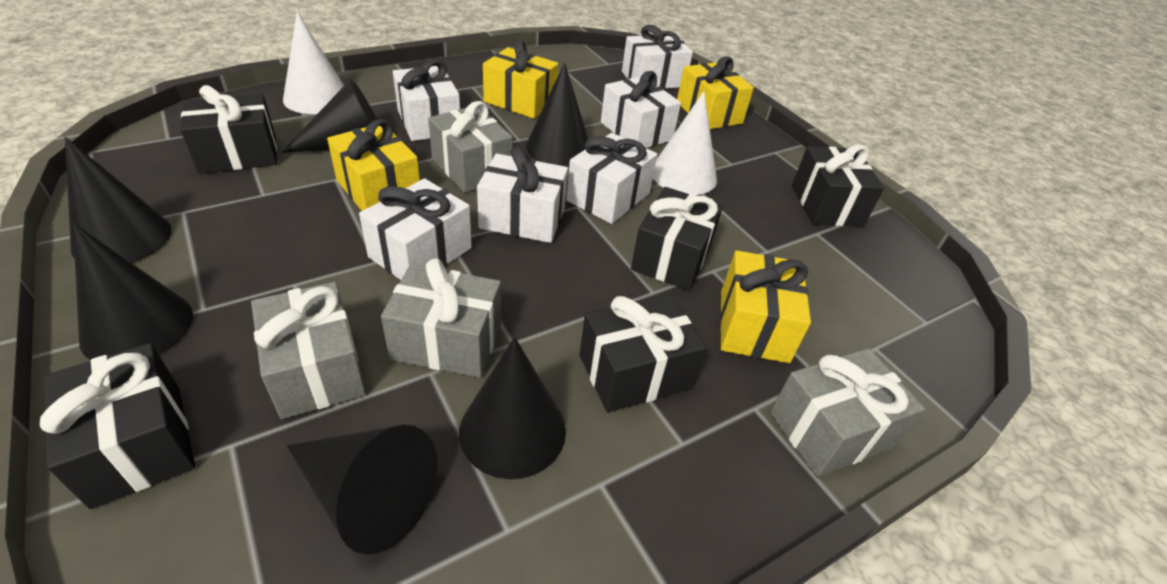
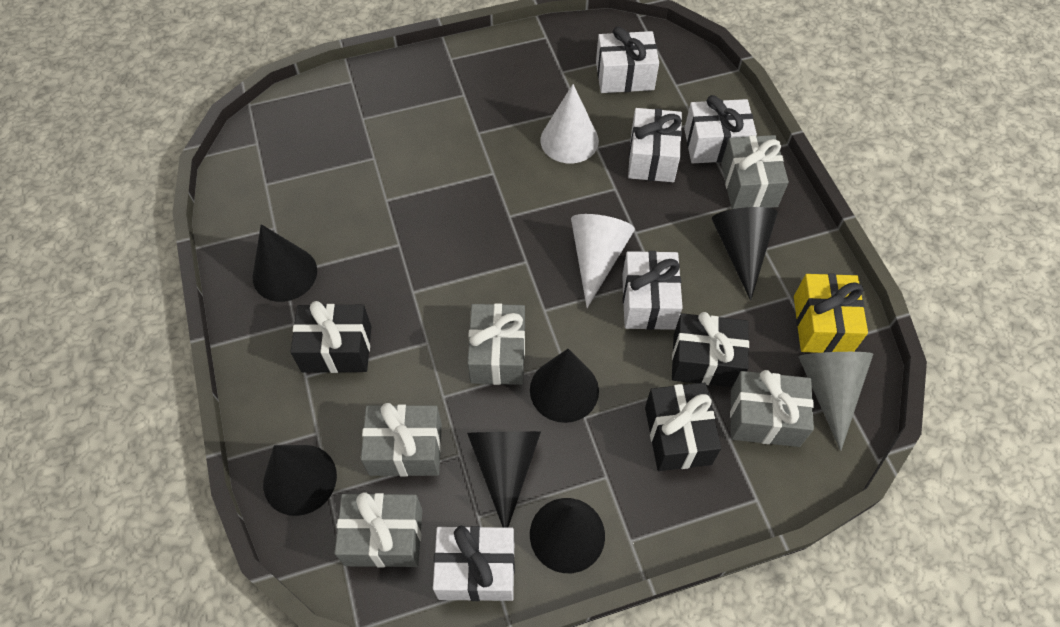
black gift: 5 -> 3
grey cone: 0 -> 1
grey gift: 4 -> 5
white gift: 6 -> 5
yellow gift: 4 -> 1

